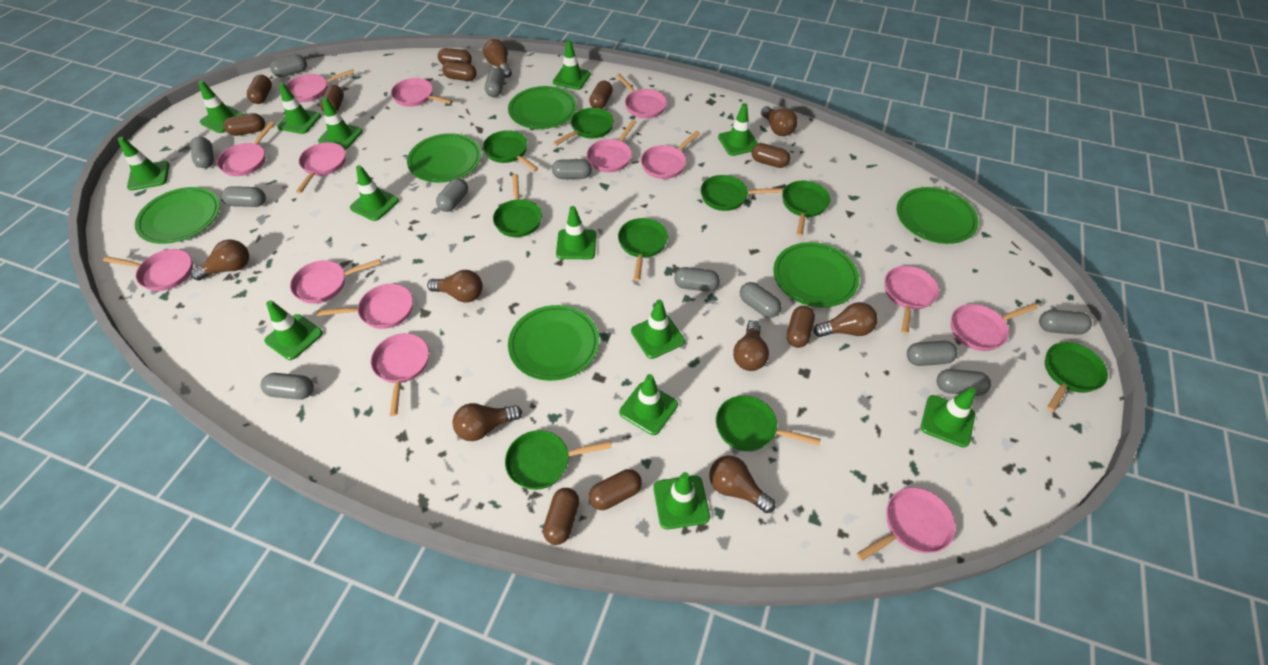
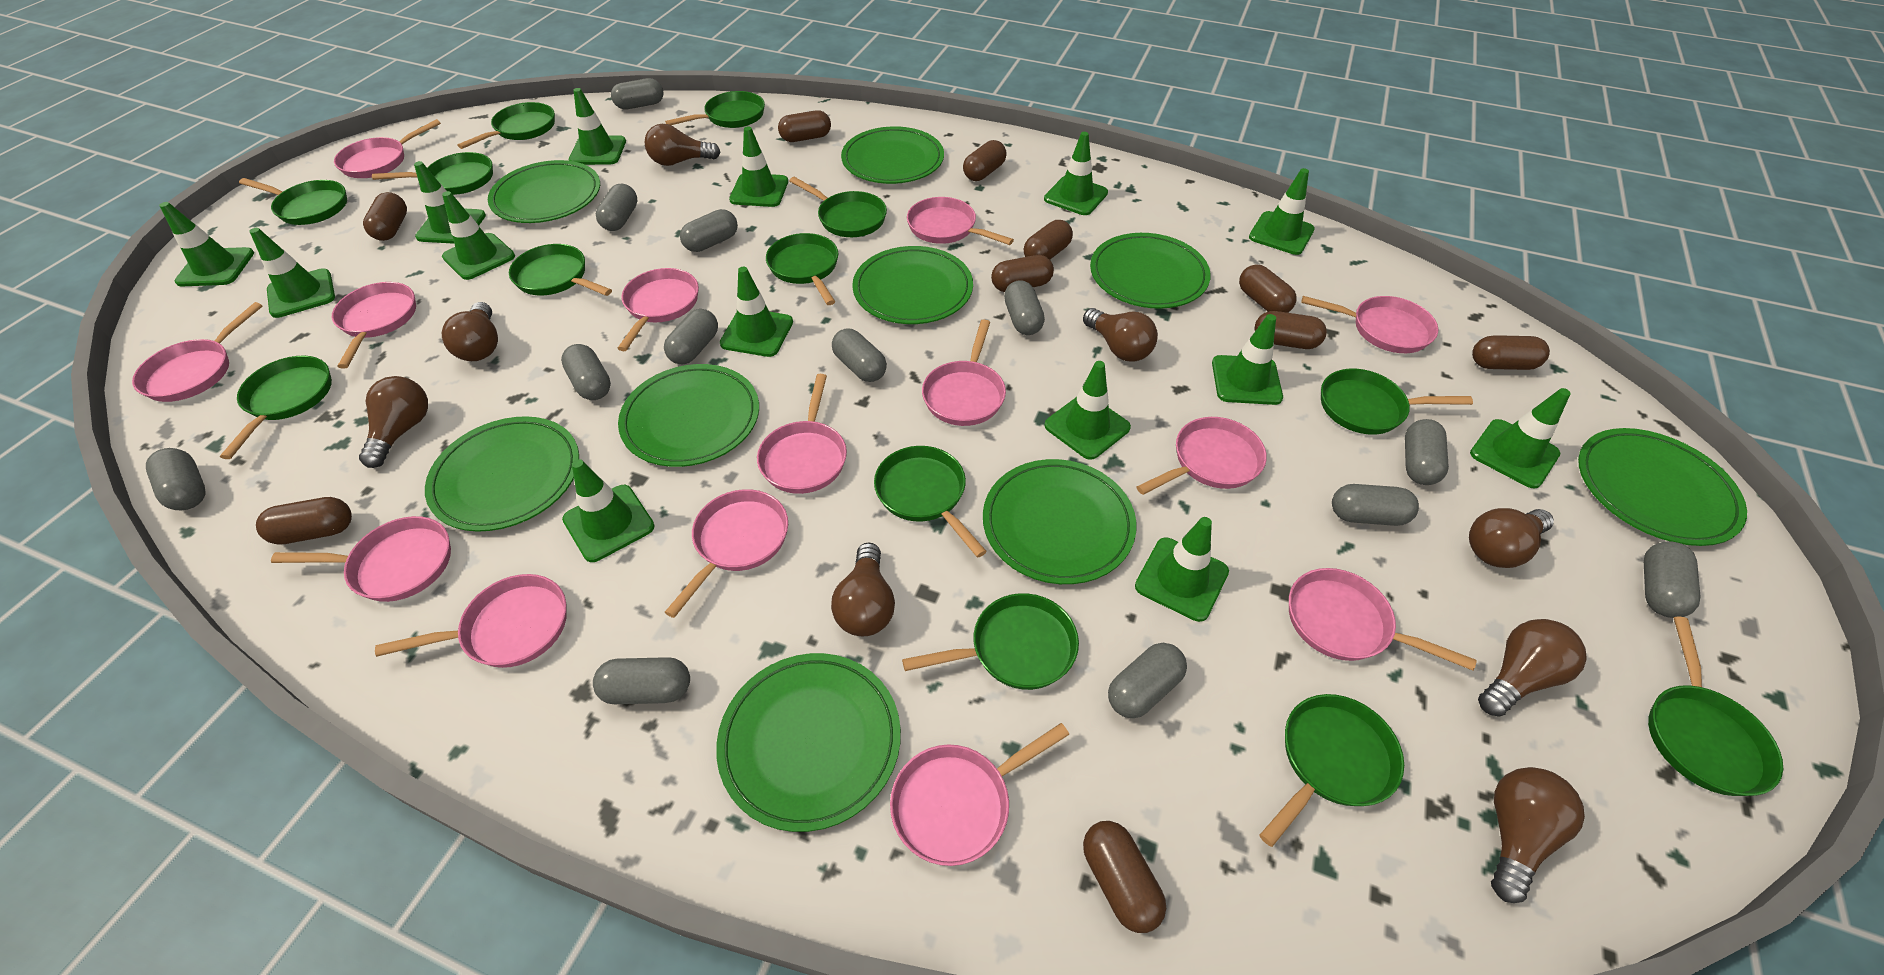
green pan: 9 -> 13
green plate: 6 -> 9
green traffic cone: 13 -> 14
grey capsule: 12 -> 13

